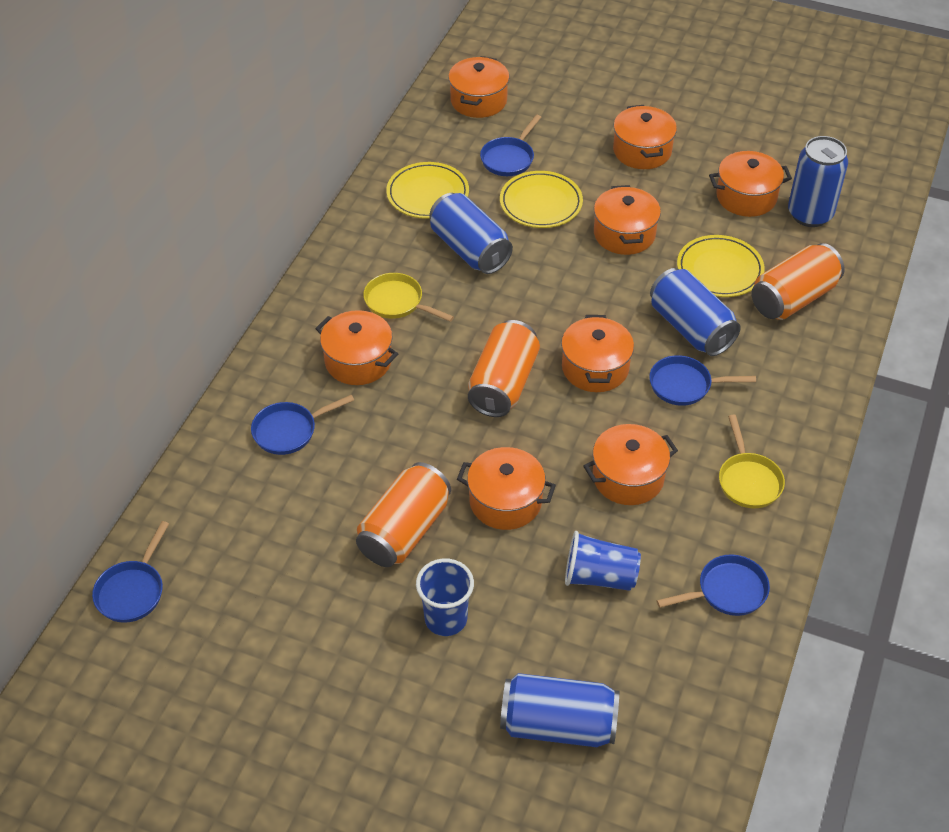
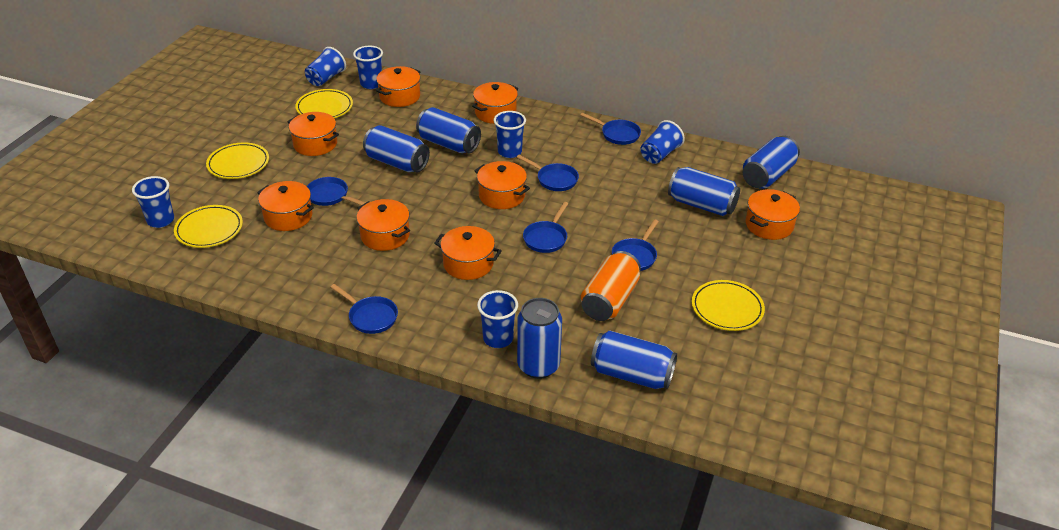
blue can: 4 -> 6
blue cup: 2 -> 6
blue pan: 5 -> 6
orange can: 3 -> 1
yellow pan: 2 -> 0
yellow plate: 3 -> 4

